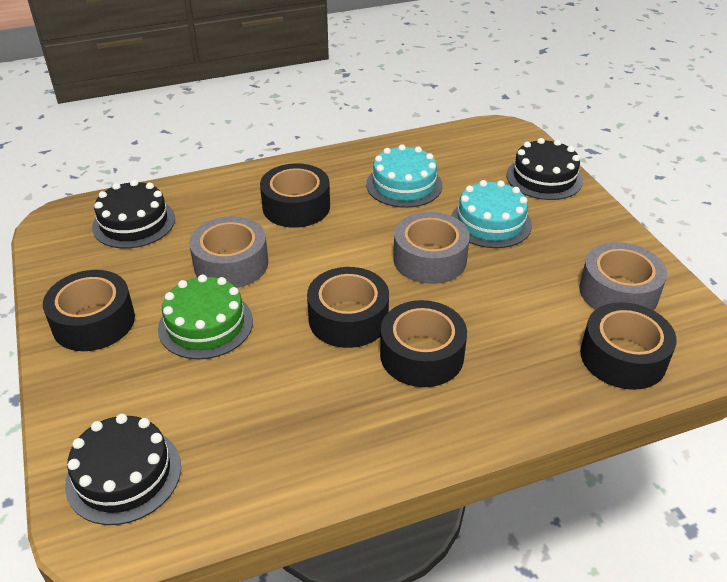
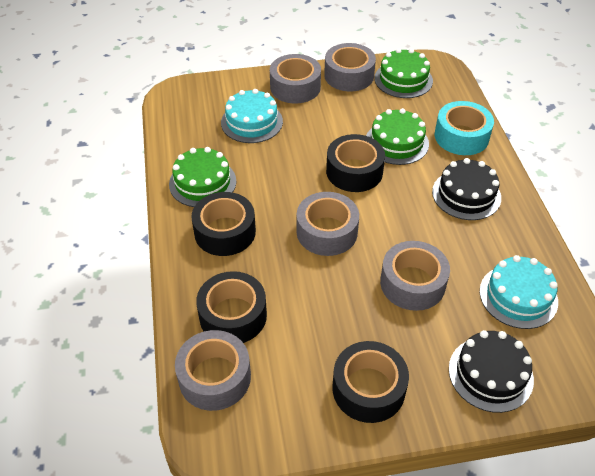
black cake: 3 -> 2
black tape: 5 -> 4
green cake: 1 -> 3
grey tape: 3 -> 5
turquoise tape: 0 -> 1

